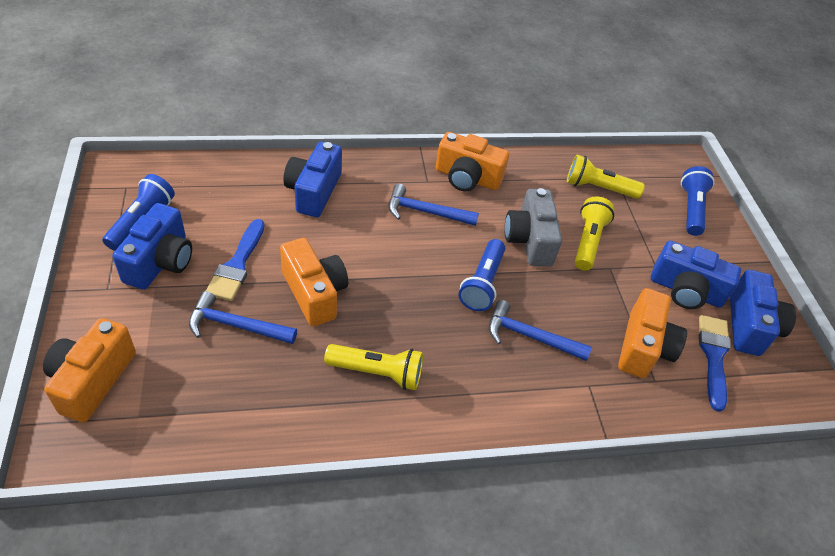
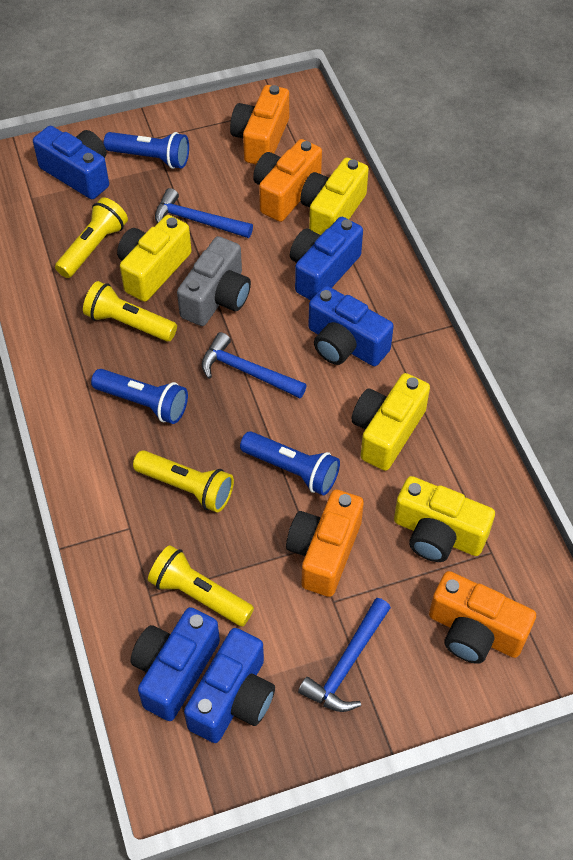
blue brush: 2 -> 0
blue camera: 4 -> 5
yellow camera: 0 -> 4
yellow flashlight: 3 -> 4

